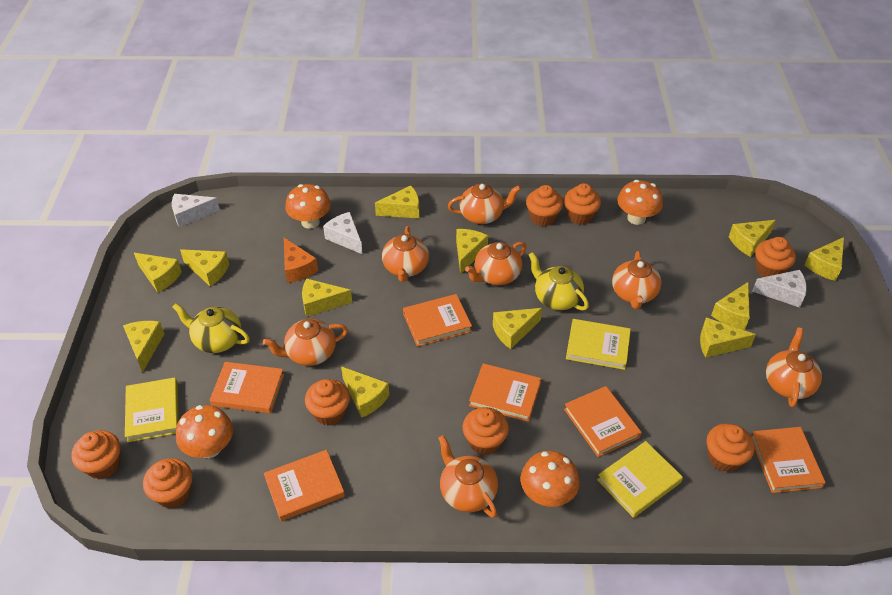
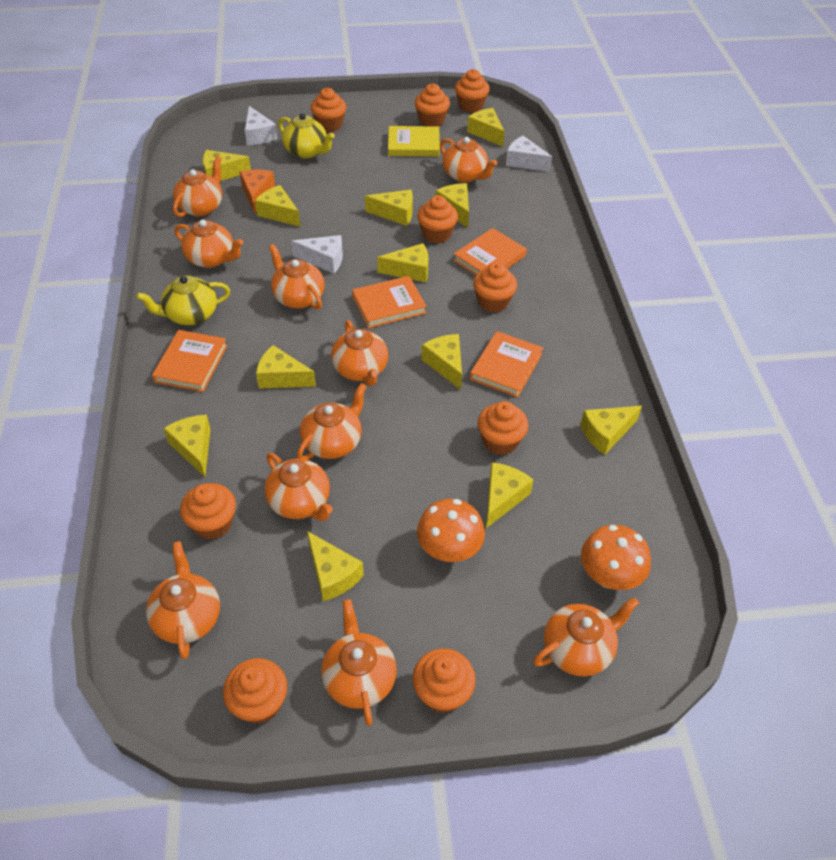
orange book: 6 -> 4
orange cupcake: 8 -> 9
orange mushroom: 4 -> 2
orange teapot: 7 -> 10
yellow book: 3 -> 1

